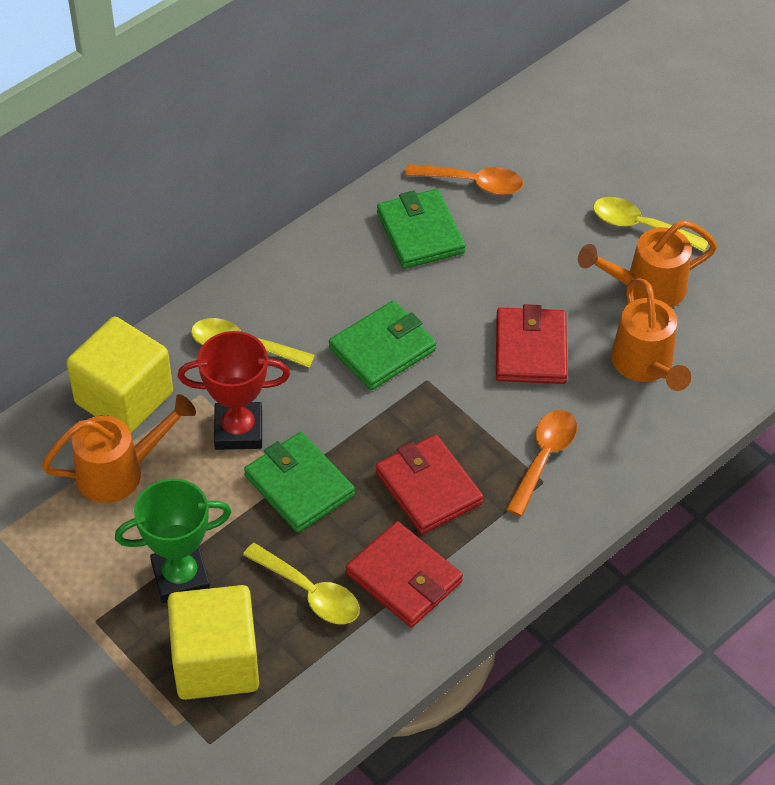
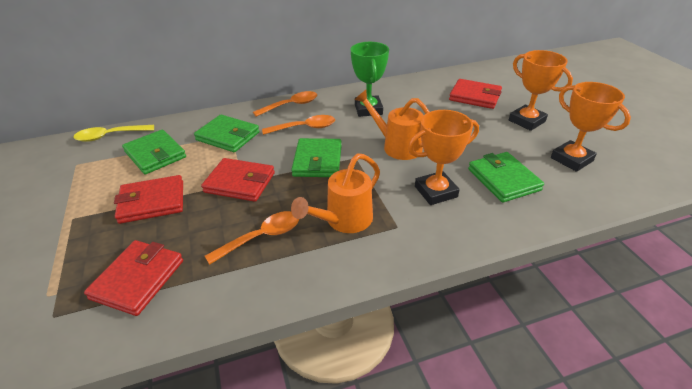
green wallet: 3 -> 4
orange spoon: 2 -> 3
orange trophy: 0 -> 3
orange watering can: 3 -> 2
red trophy: 1 -> 0
red wallet: 3 -> 4
yellow cube: 2 -> 0
yellow spoon: 3 -> 1

